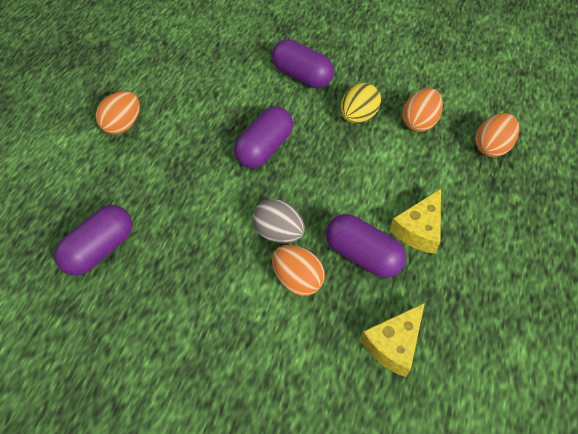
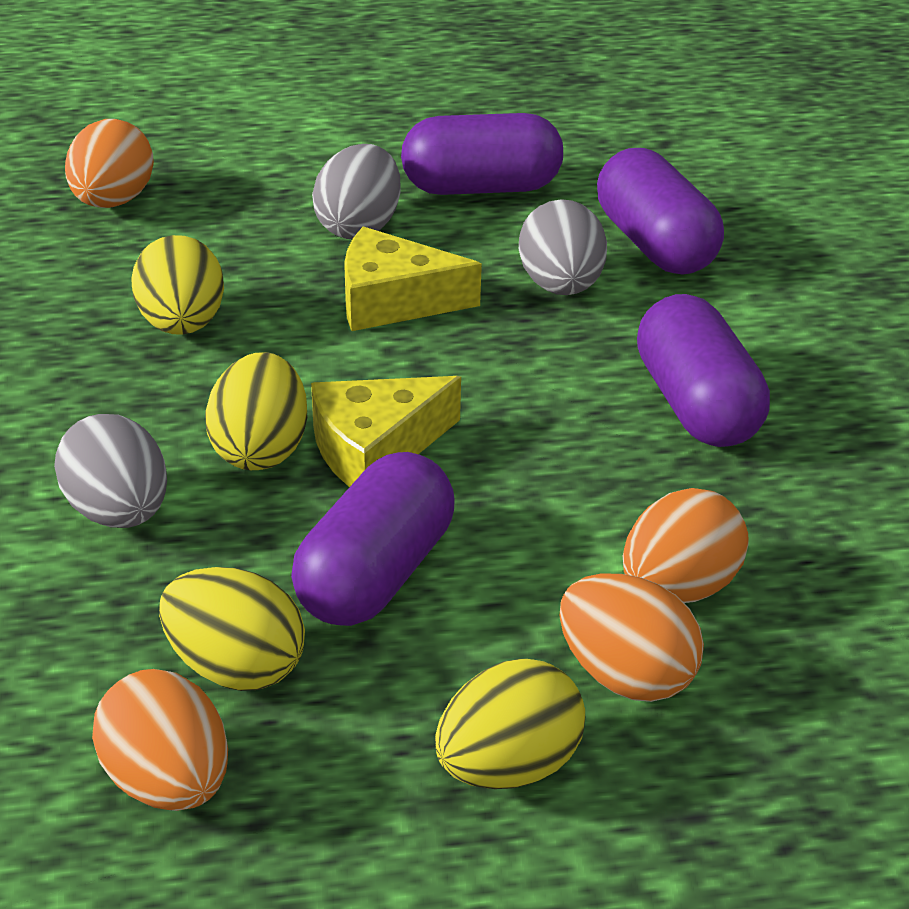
grey egg: 1 -> 3
yellow egg: 1 -> 4

